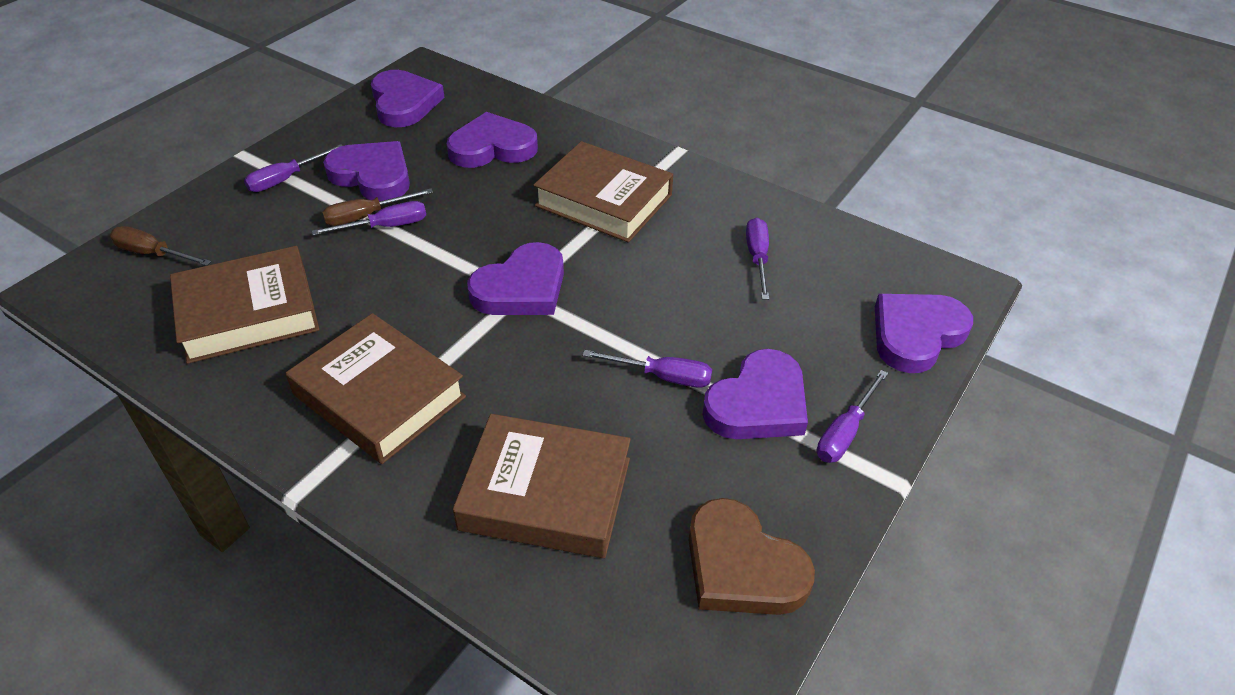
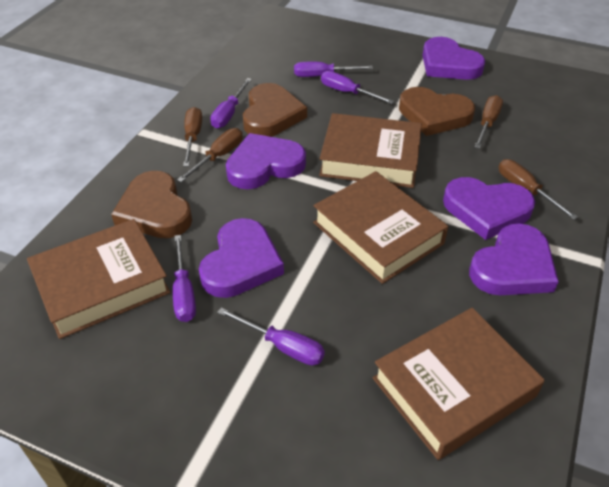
brown heart: 1 -> 3
brown screwdriver: 2 -> 4
purple heart: 6 -> 5

